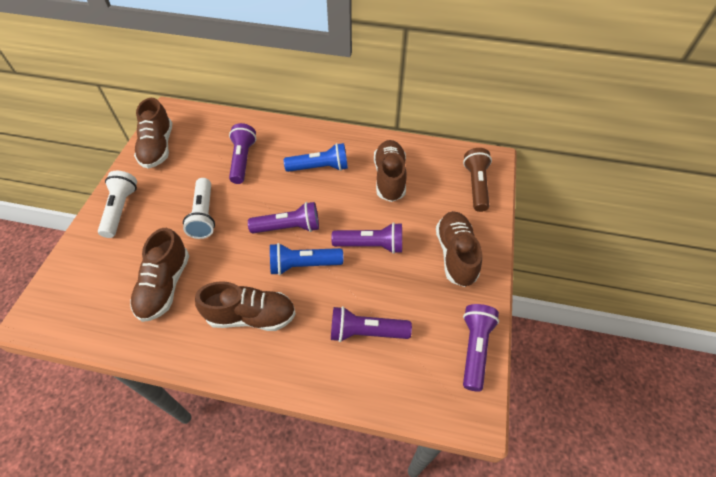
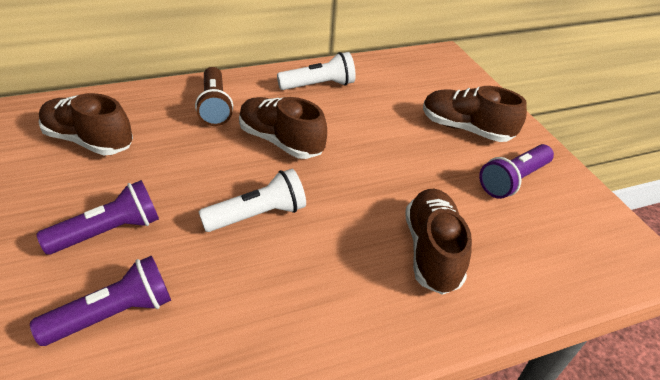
blue flashlight: 2 -> 0
brown shoe: 5 -> 4
purple flashlight: 5 -> 3

